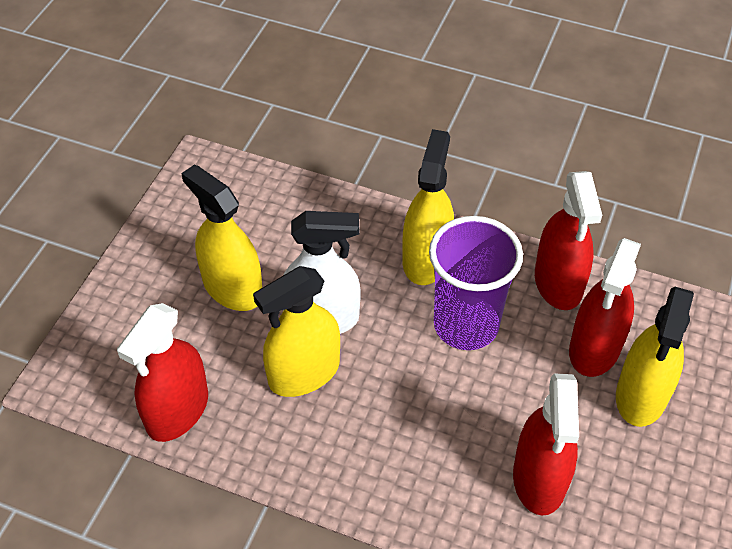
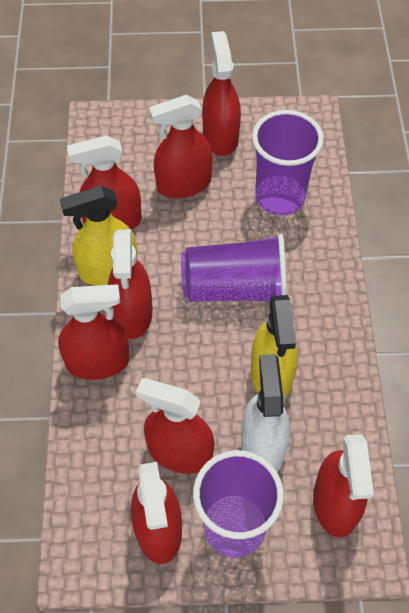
purple cup: 1 -> 3
red spray bottle: 4 -> 8
yellow spray bottle: 4 -> 2

